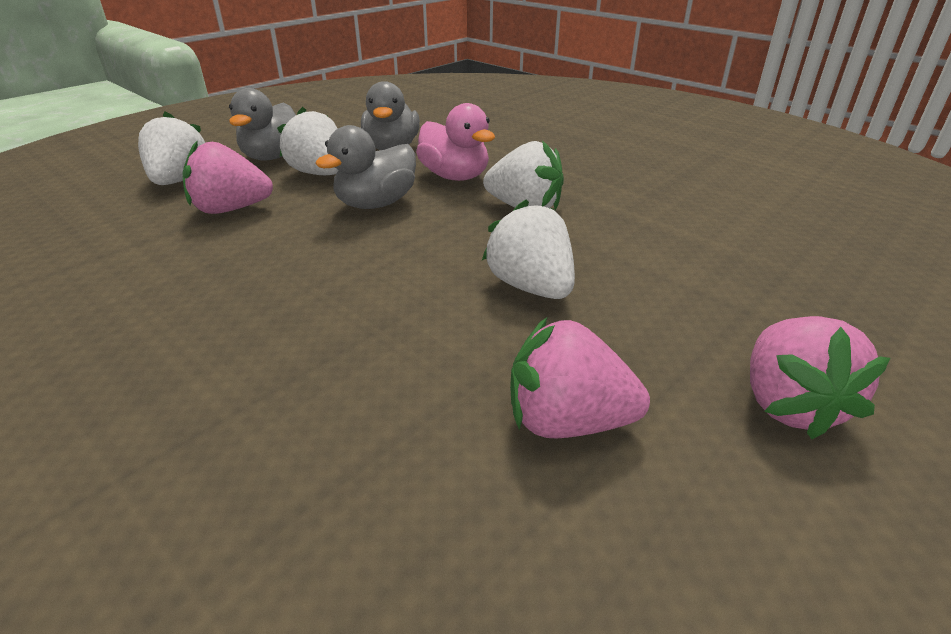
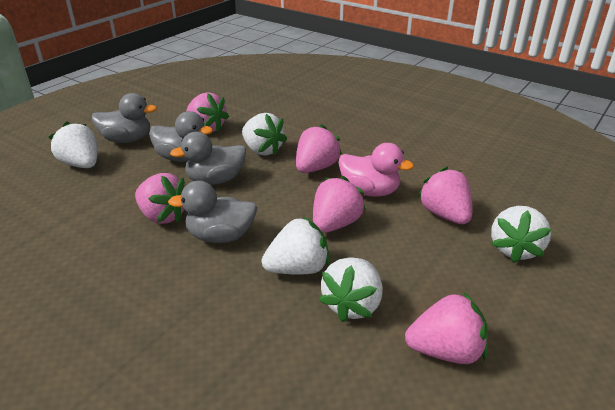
grey duck: 3 -> 4
pink strawberry: 3 -> 6
white strawberry: 4 -> 5

